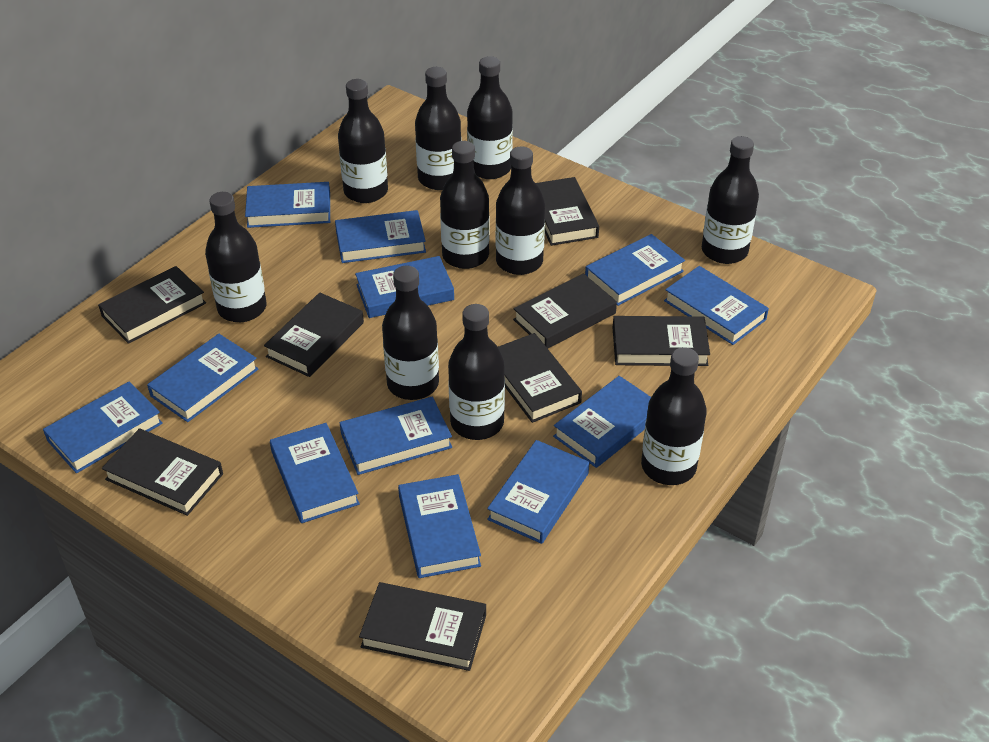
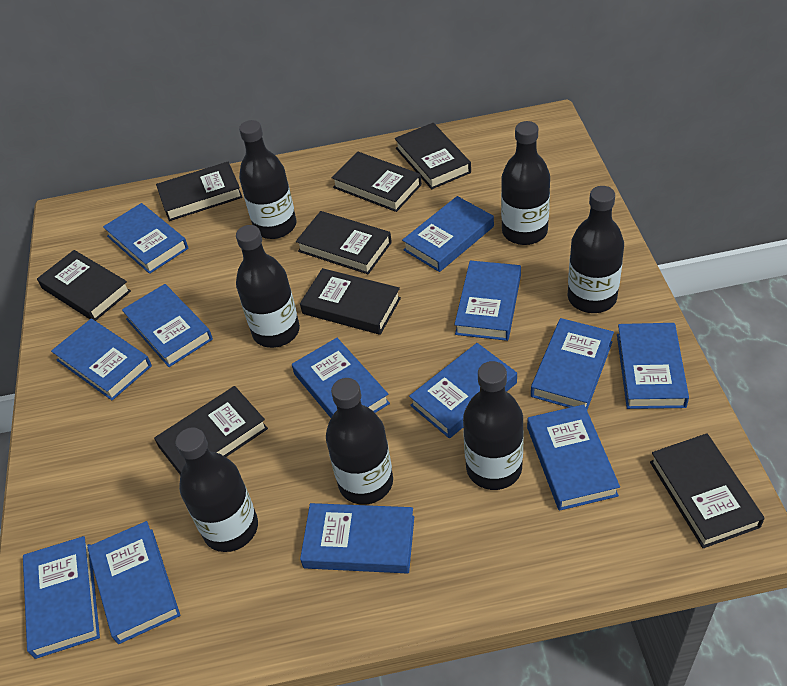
black bottle: 10 -> 7
blue book: 12 -> 13

